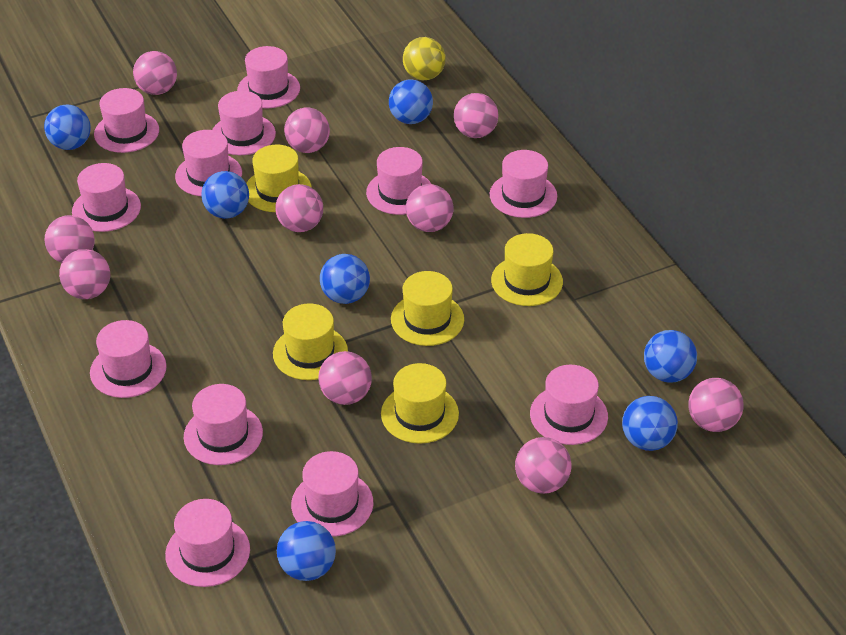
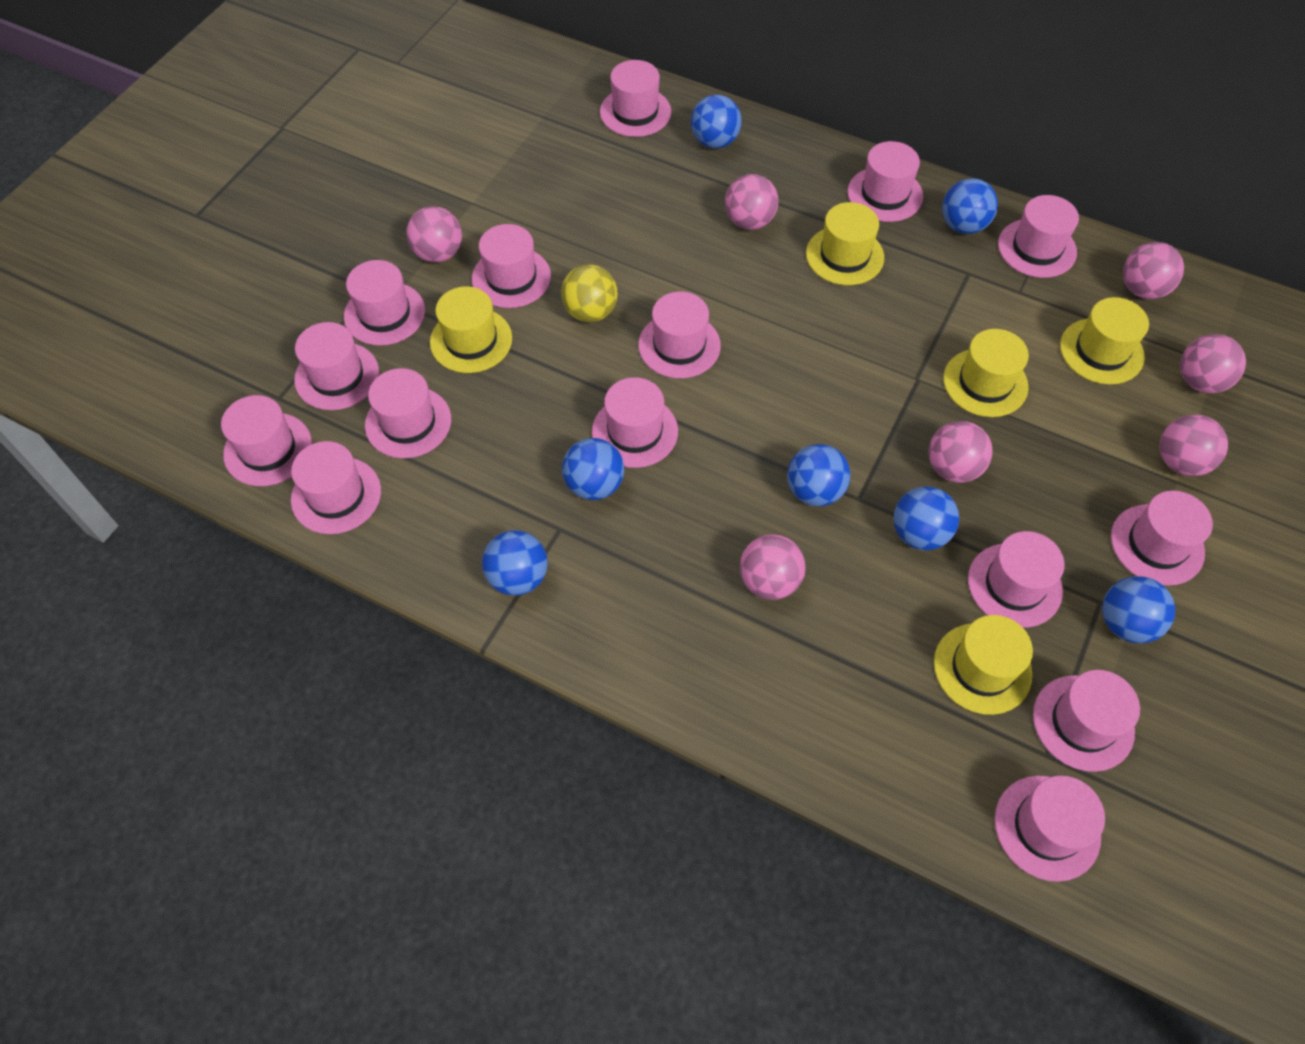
pink ball: 10 -> 7
pink hat: 12 -> 15

